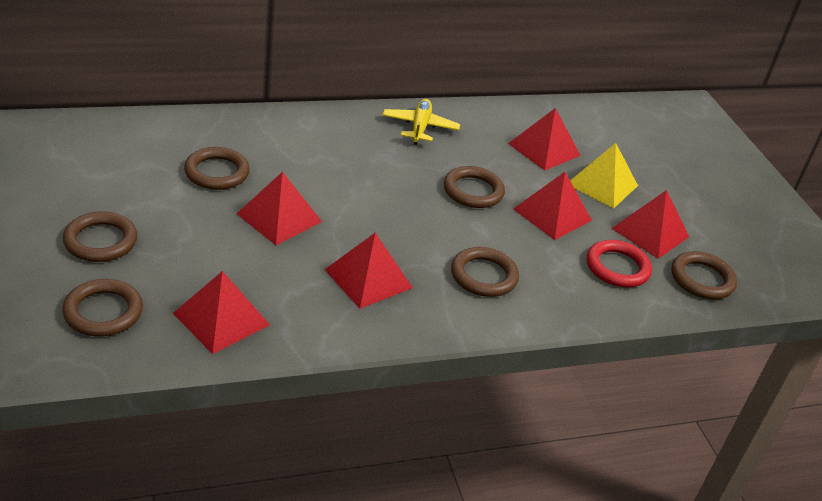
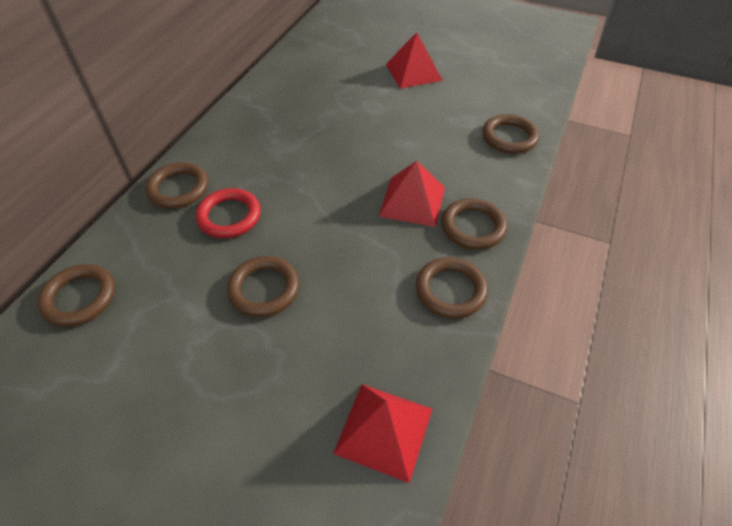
red pyramid: 6 -> 3
yellow plane: 1 -> 0
yellow pyramid: 1 -> 0

